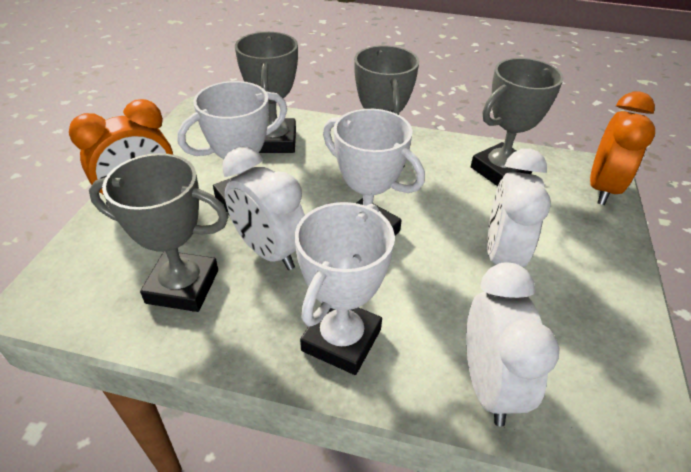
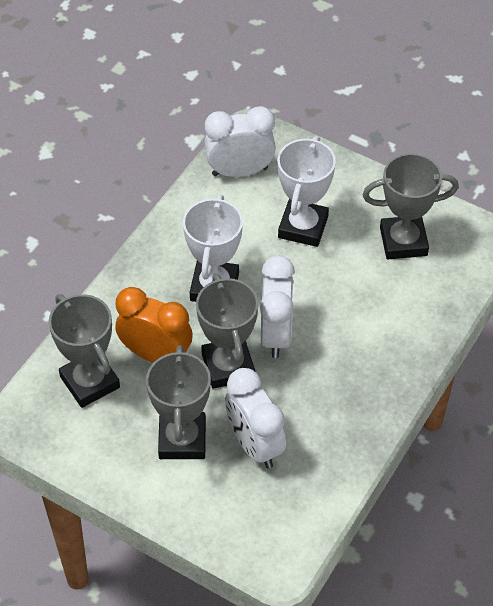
orange clock: 2 -> 1
white trophy: 3 -> 2

